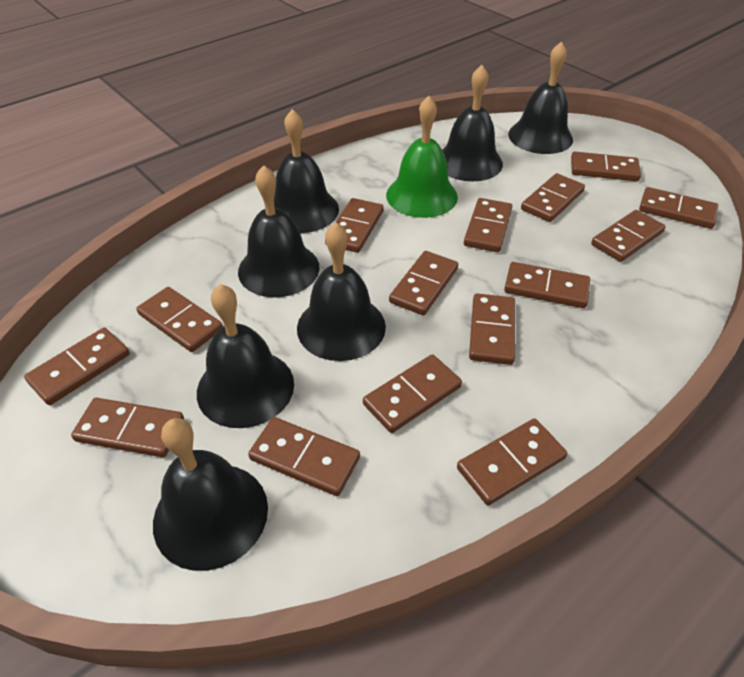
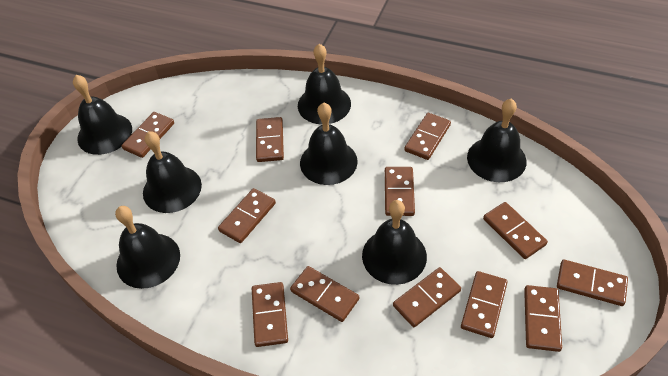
brown domino: 15 -> 12
green bell: 1 -> 0

